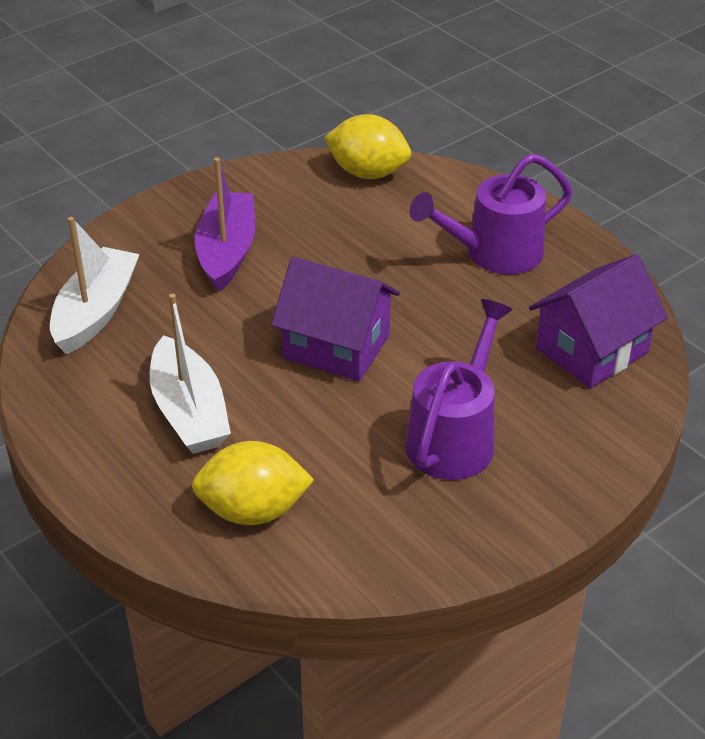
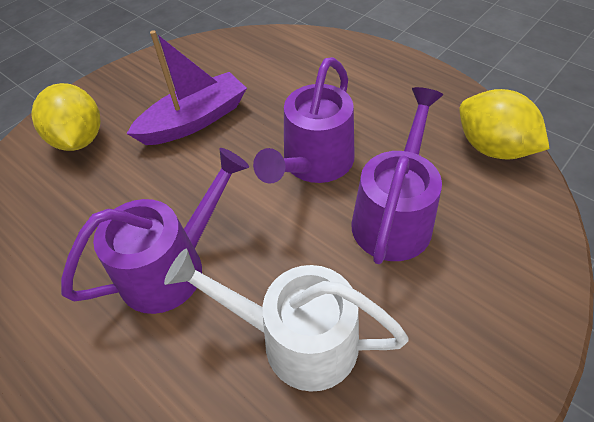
purple house: 2 -> 0
purple watering can: 2 -> 3
white boat: 2 -> 0
white watering can: 0 -> 1

